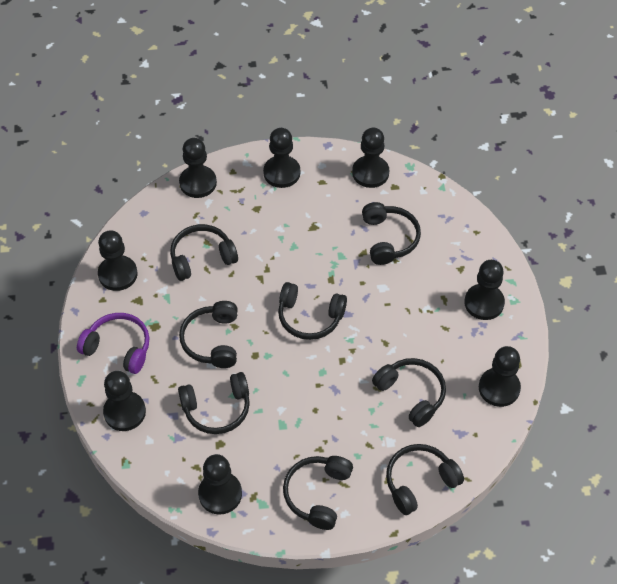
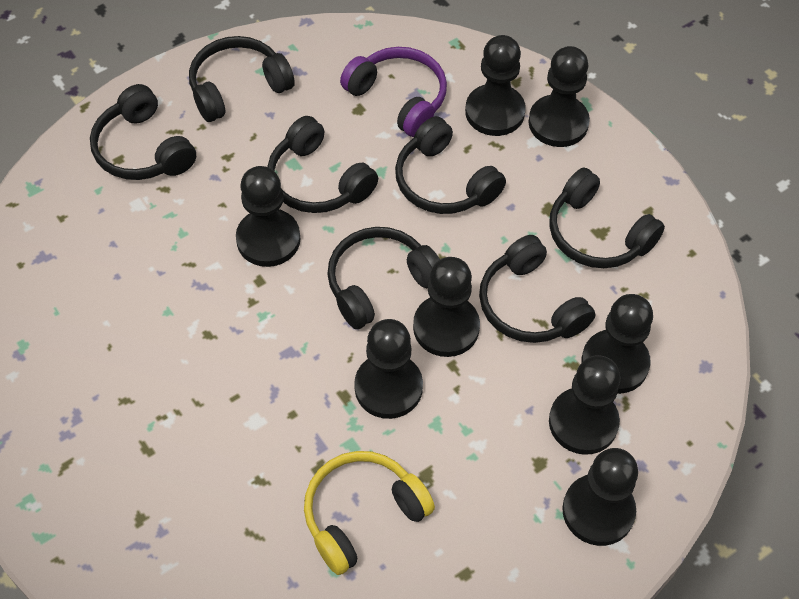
black headphones: 8 -> 7
yellow headphones: 0 -> 1

